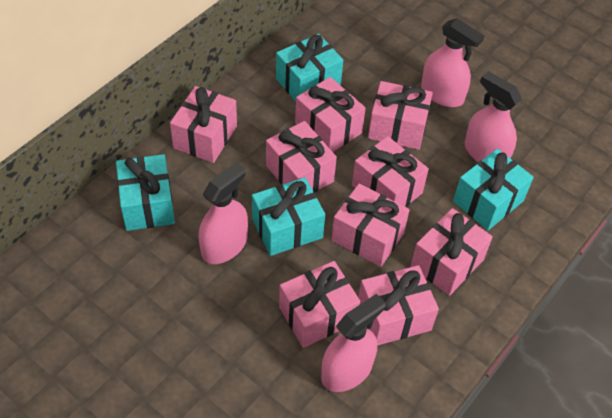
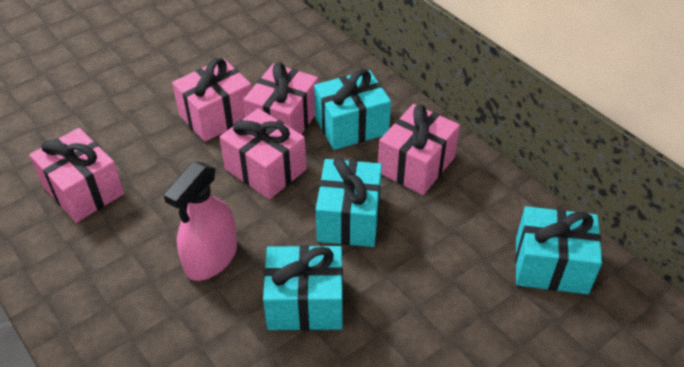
pink gift: 9 -> 5
pink spray bottle: 4 -> 1

